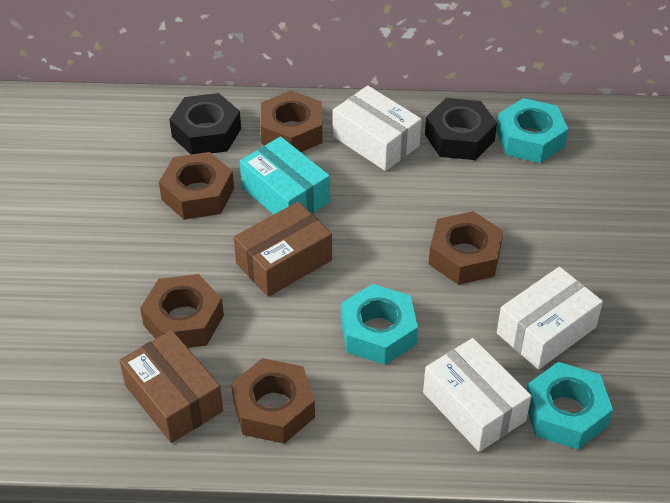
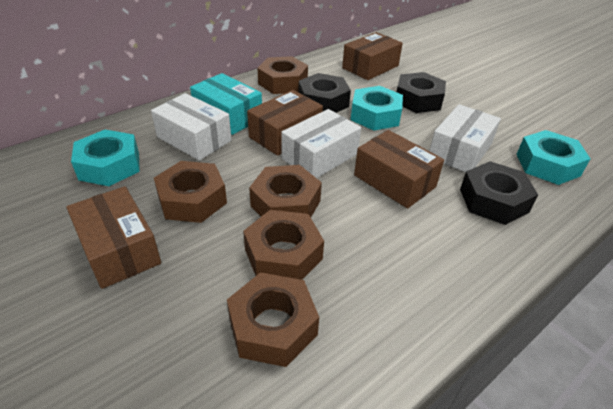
black nut: 2 -> 3
brown box: 2 -> 4

